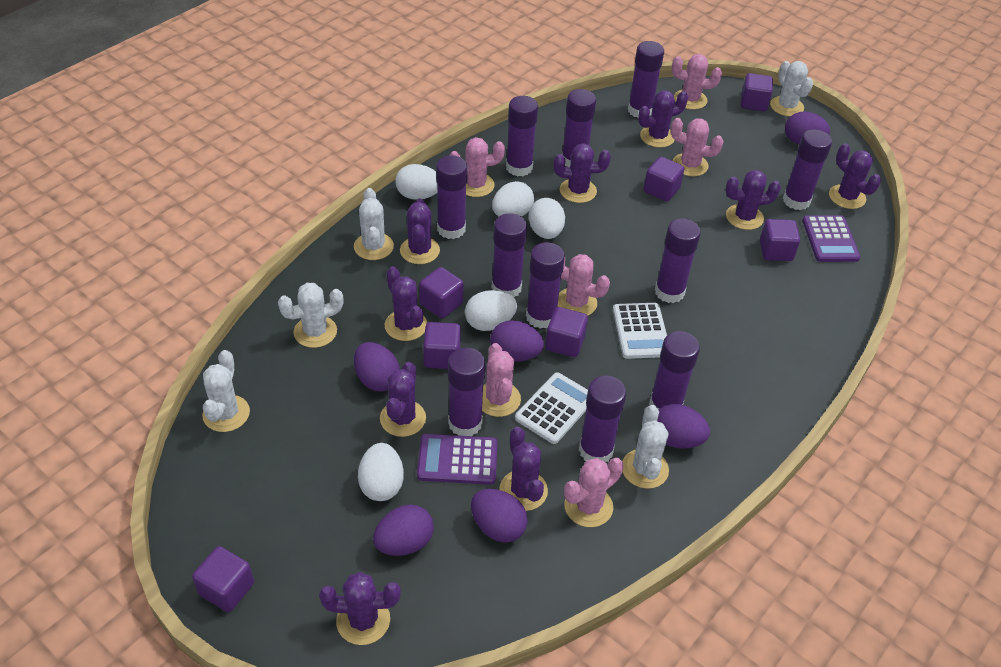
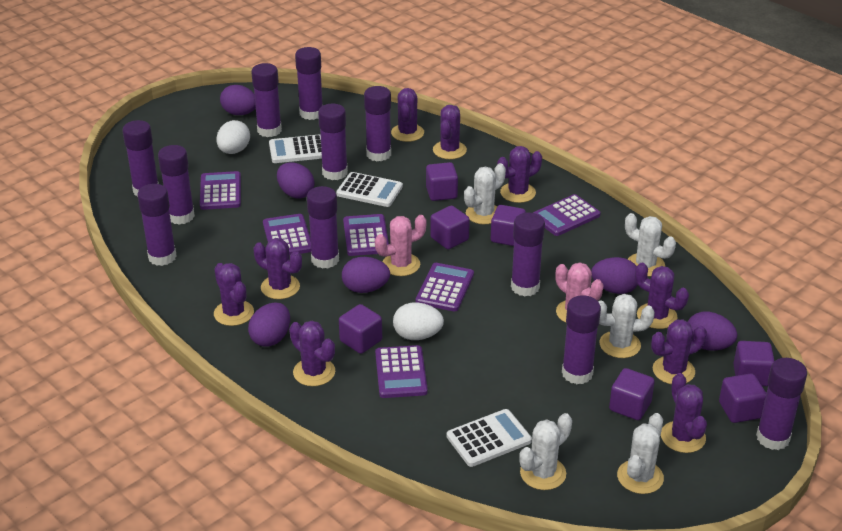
pink cactus: 6 -> 2
purple calculator: 2 -> 6
white calculator: 2 -> 3
white egg: 5 -> 2

